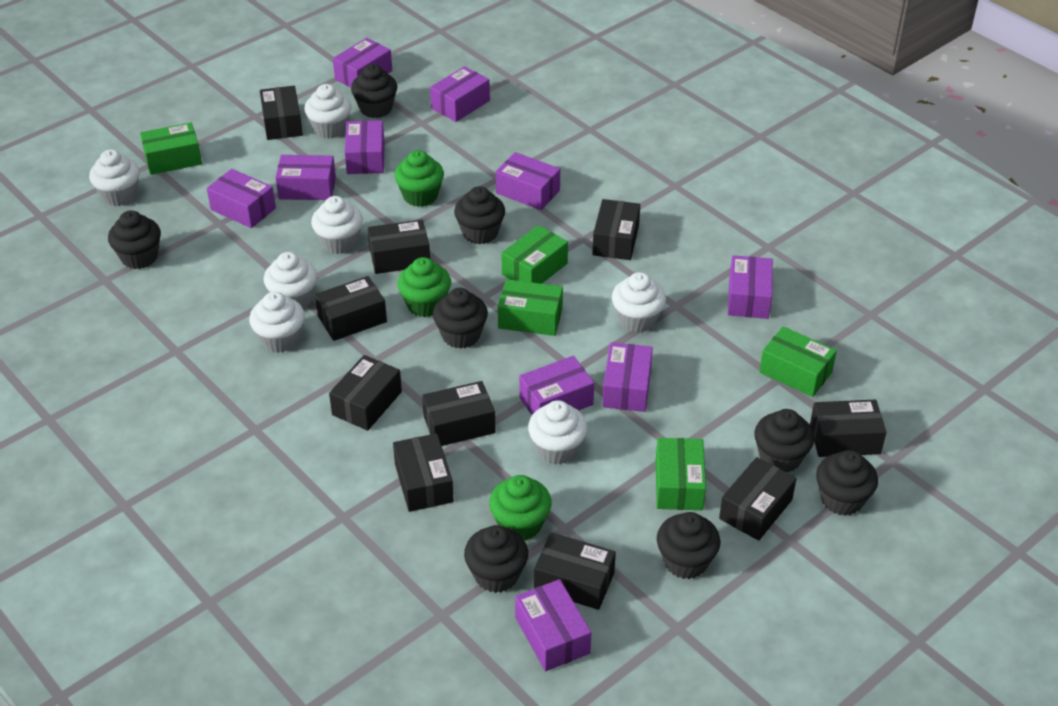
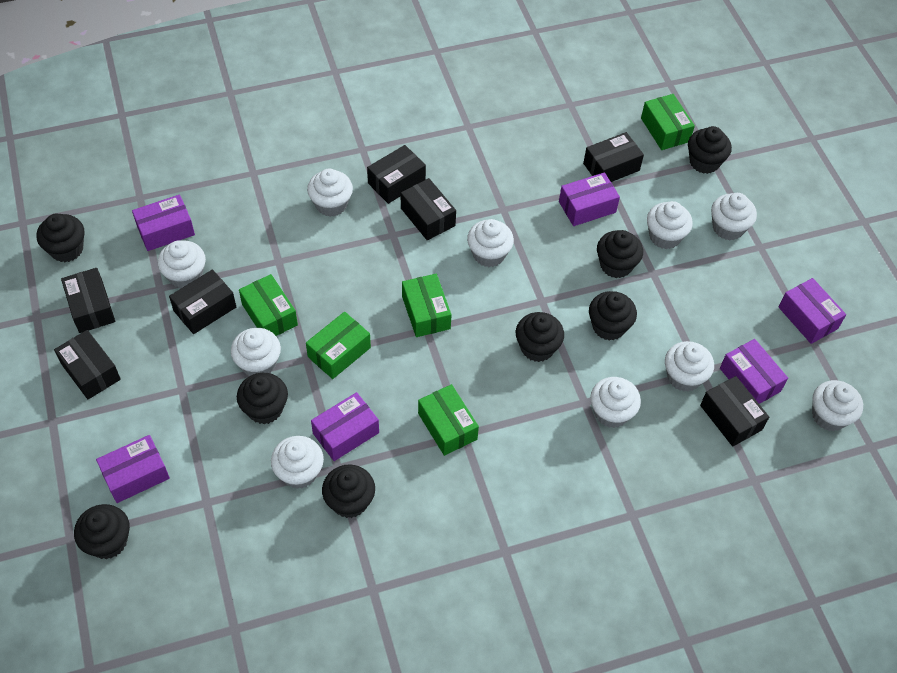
black box: 10 -> 7
green cupcake: 3 -> 0
purple box: 10 -> 6
white cupcake: 7 -> 10

